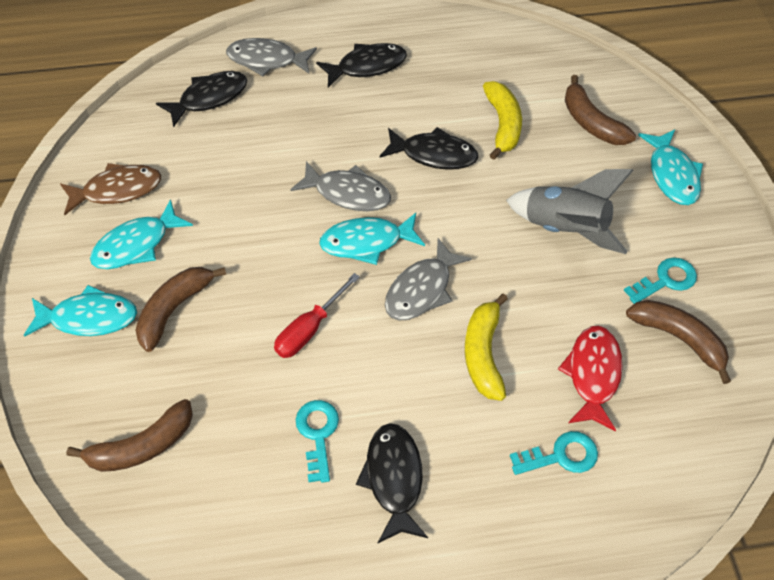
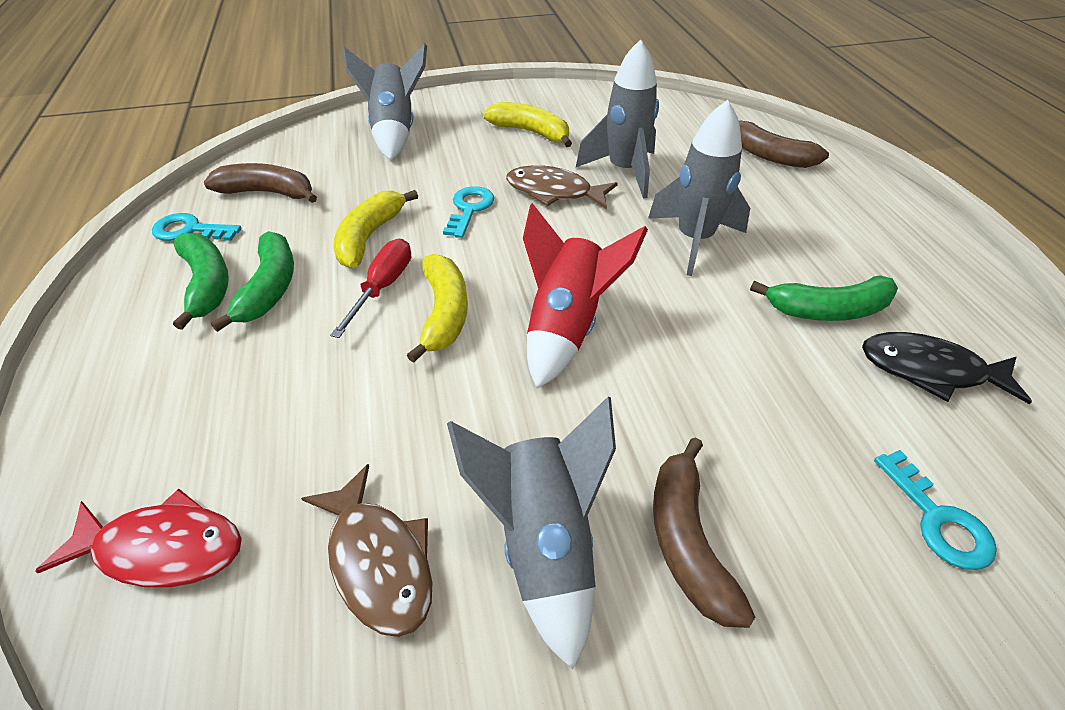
black fish: 4 -> 1
brown banana: 4 -> 3
brown fish: 1 -> 2
green banana: 0 -> 3
grey fish: 3 -> 0
grey rocket: 1 -> 4
red rocket: 0 -> 1
turquoise fish: 4 -> 0
yellow banana: 2 -> 3

